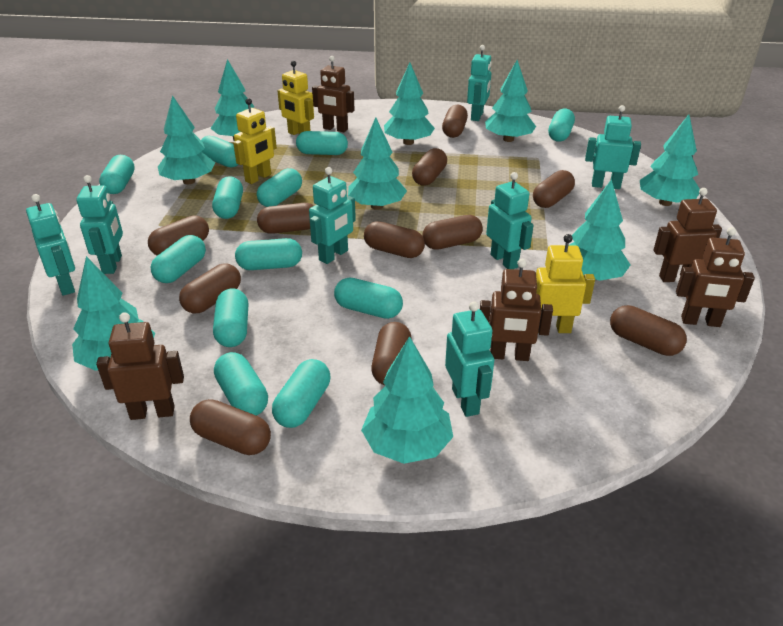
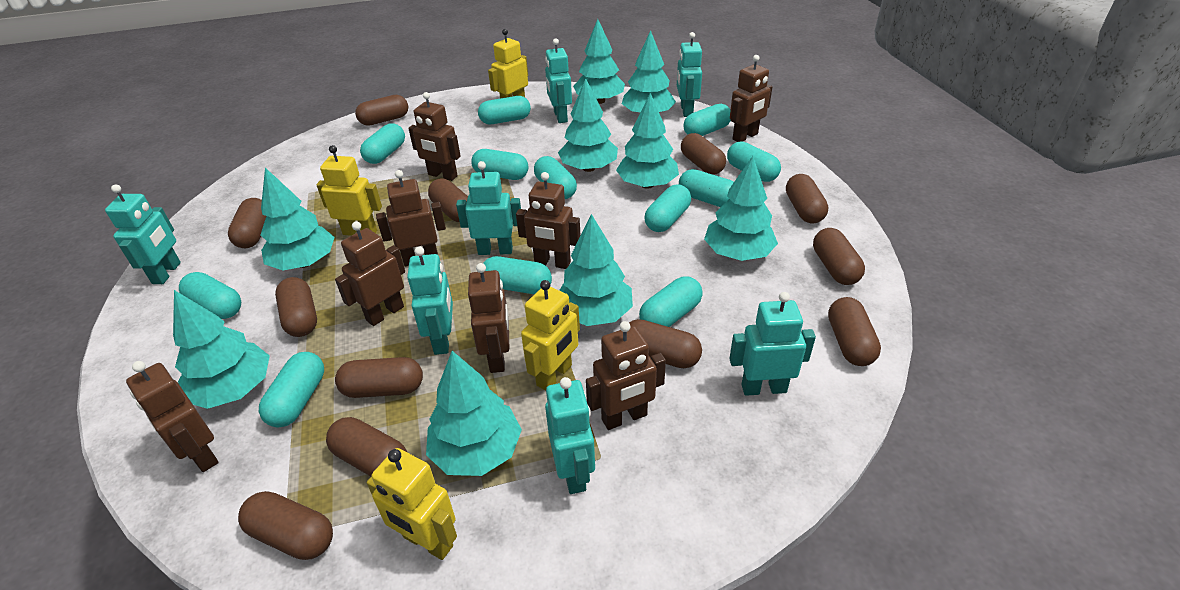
brown capsule: 11 -> 12
brown robot: 5 -> 8
yellow robot: 3 -> 4

